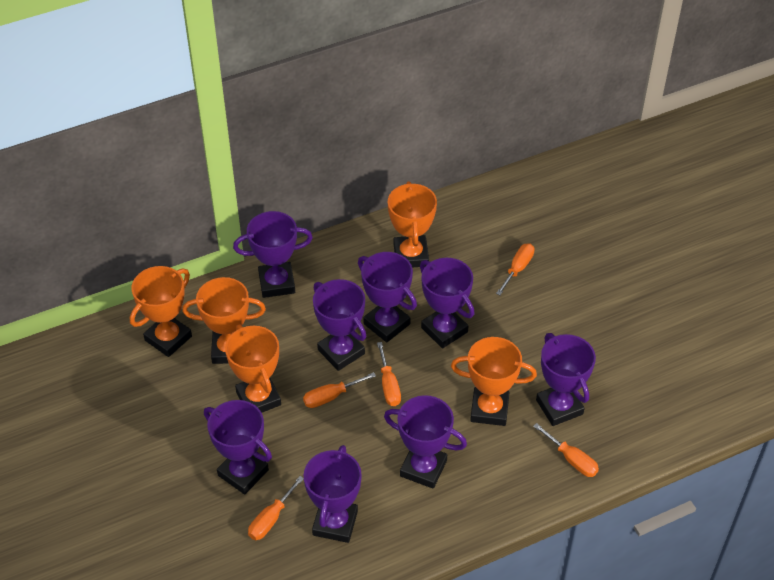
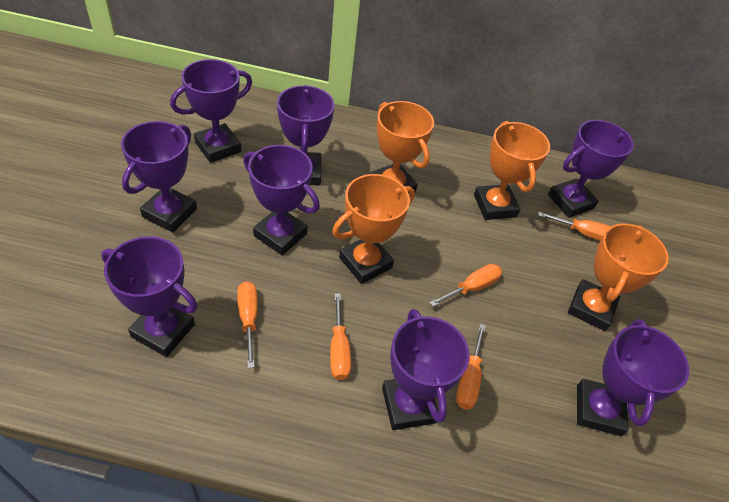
orange trophy: 5 -> 4

